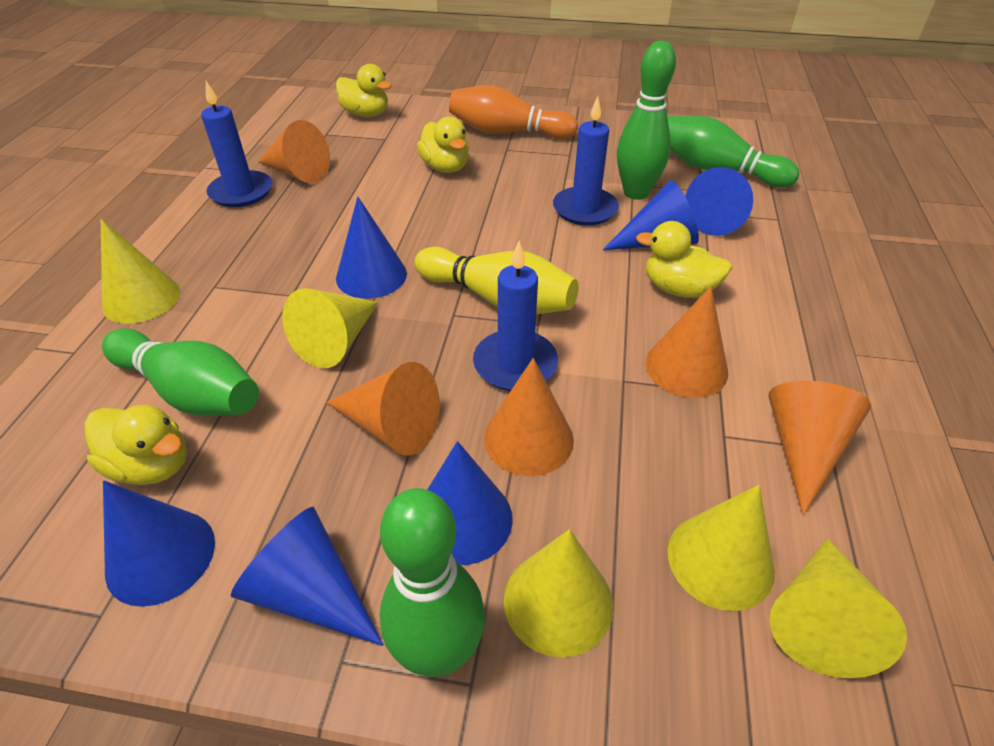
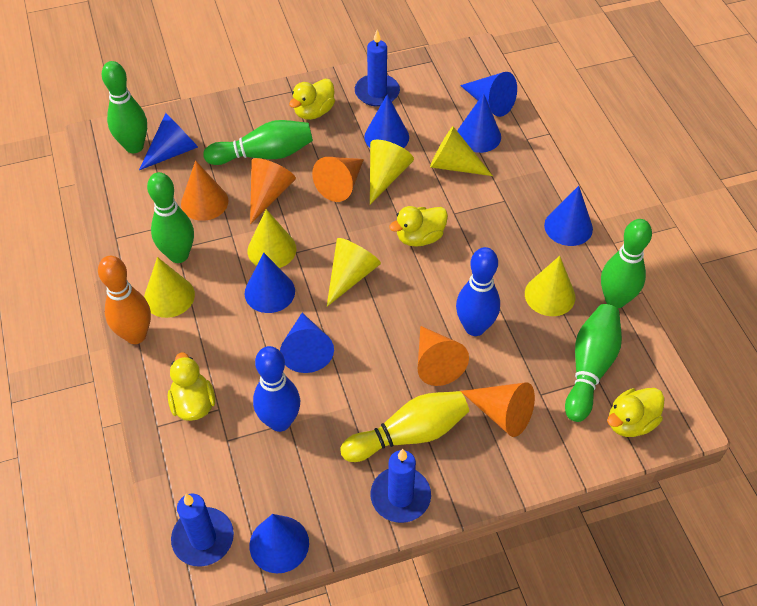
blue bowling pin: 0 -> 2
blue cone: 6 -> 8
green bowling pin: 4 -> 5
yellow cone: 5 -> 6

